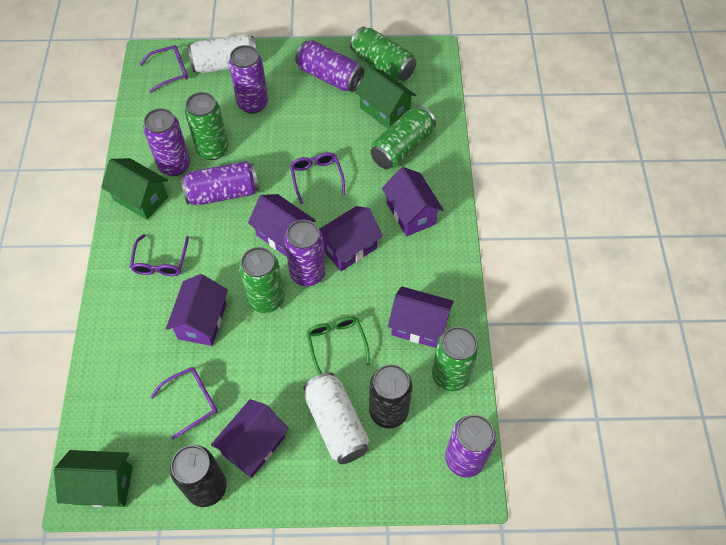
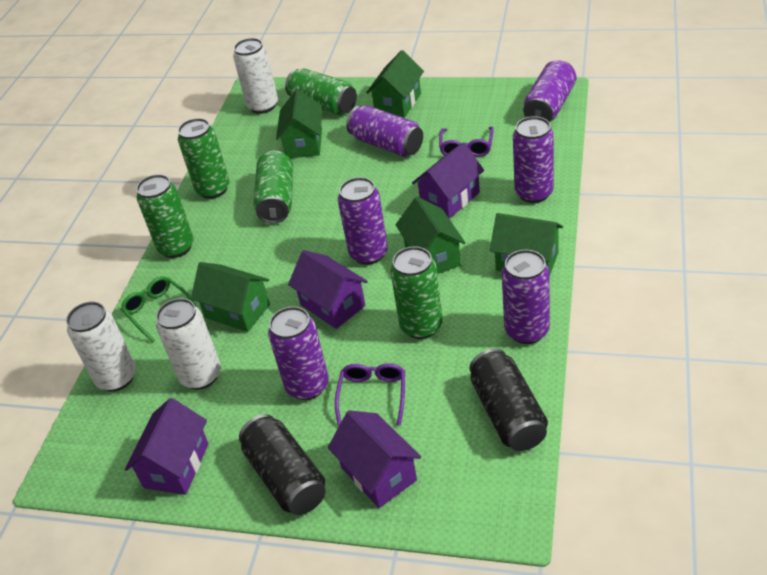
green house: 3 -> 5
purple glasses: 4 -> 2
purple house: 6 -> 4
white can: 2 -> 3

